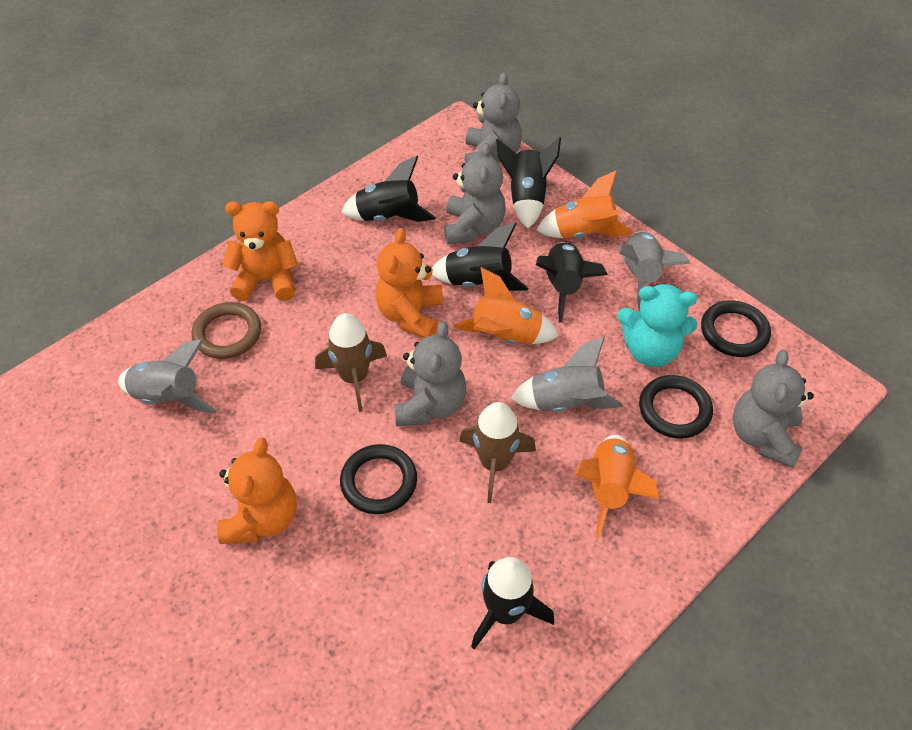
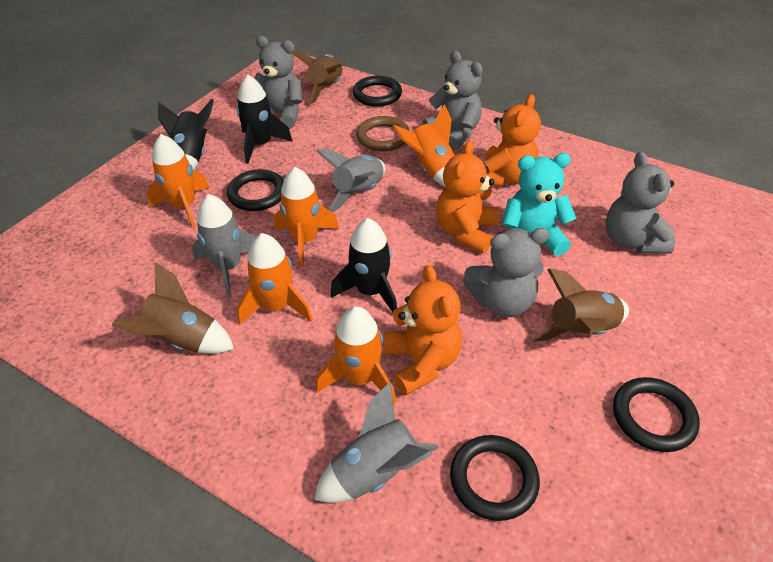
black ring: 3 -> 4
black rocket: 5 -> 3
brown rocket: 2 -> 3
orange rocket: 3 -> 5

